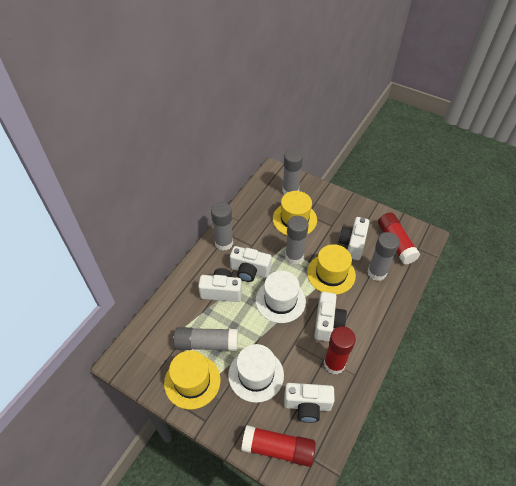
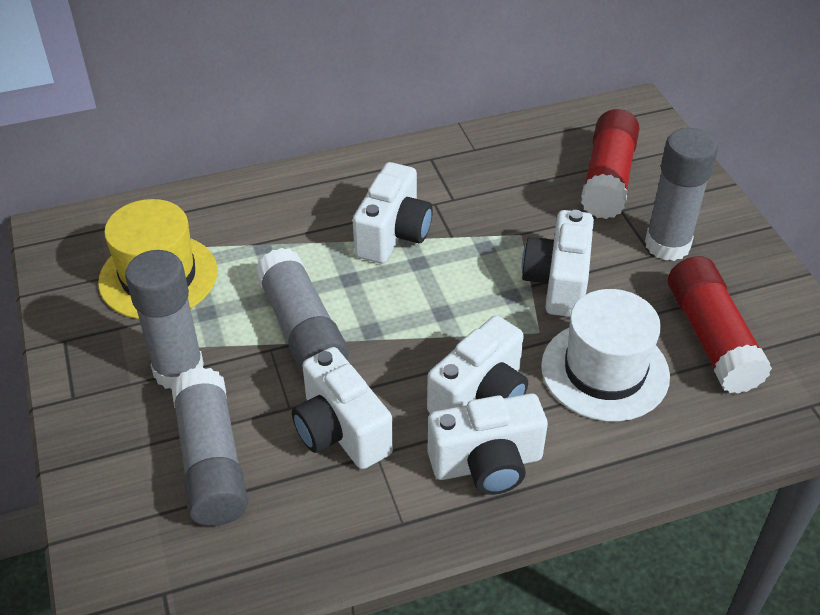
grey glue stick: 5 -> 4
red glue stick: 3 -> 2
white hat: 2 -> 1
yellow hat: 3 -> 1

